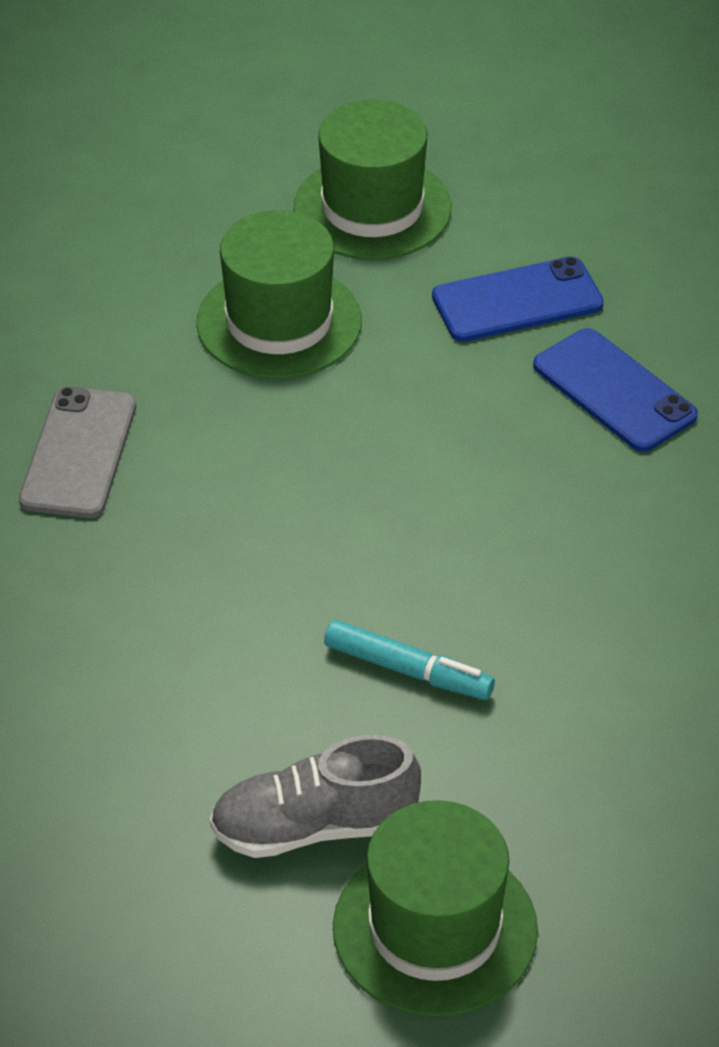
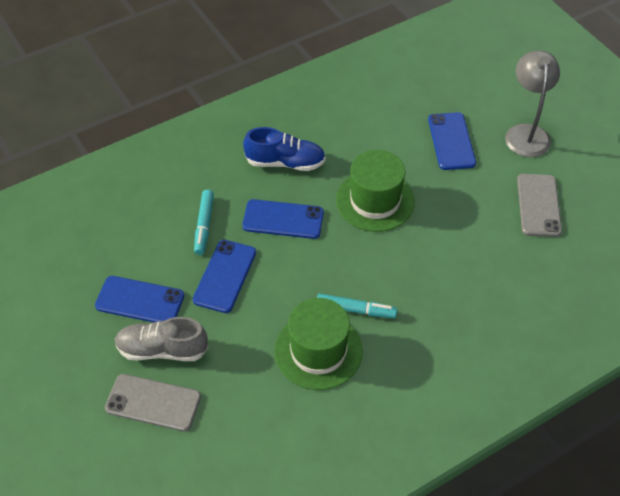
blue phone: 2 -> 4
blue shoe: 0 -> 1
green hat: 3 -> 2
grey lamp: 0 -> 1
grey phone: 1 -> 2
turquoise marker: 1 -> 2

